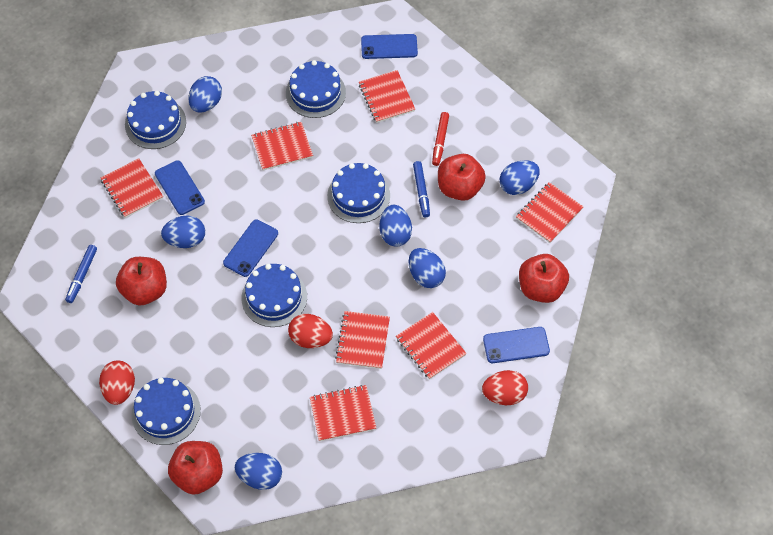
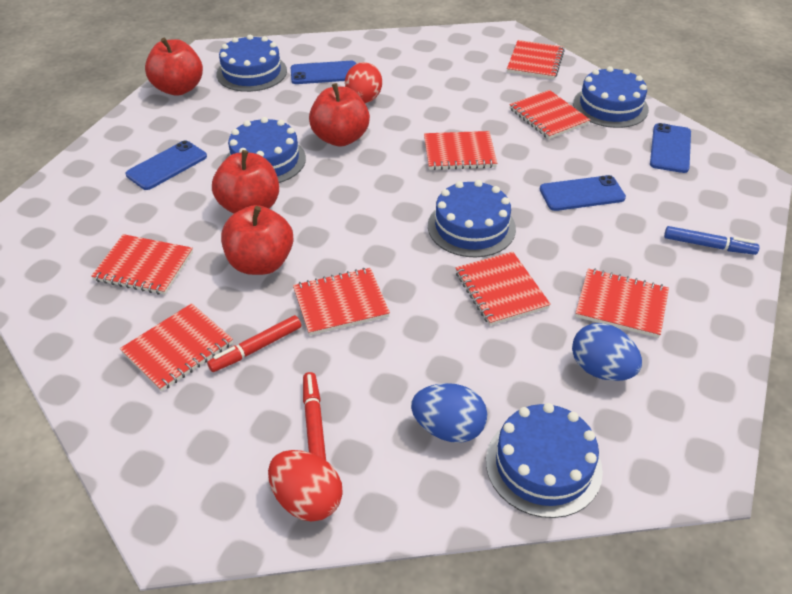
blue egg: 6 -> 2
blue marker: 2 -> 1
red egg: 3 -> 2
red marker: 1 -> 2
red notebook: 7 -> 8

